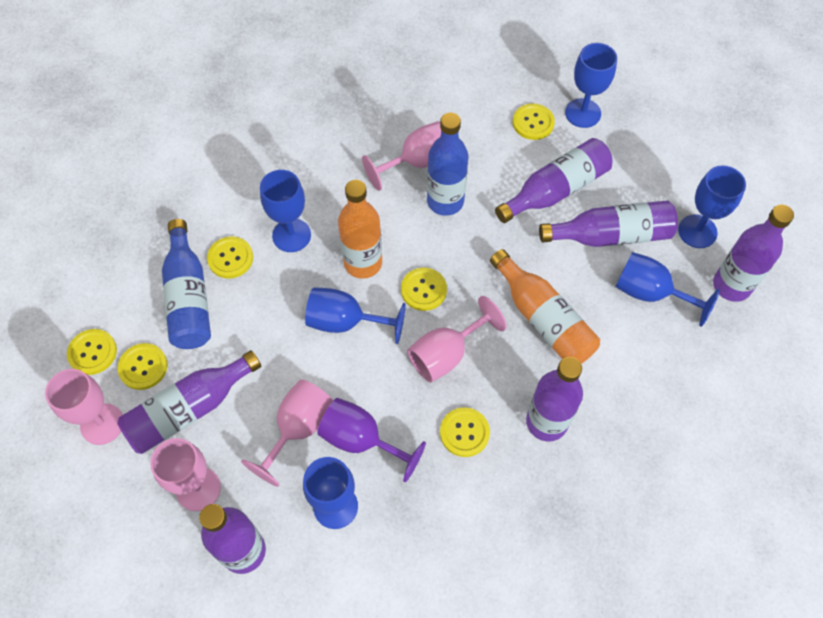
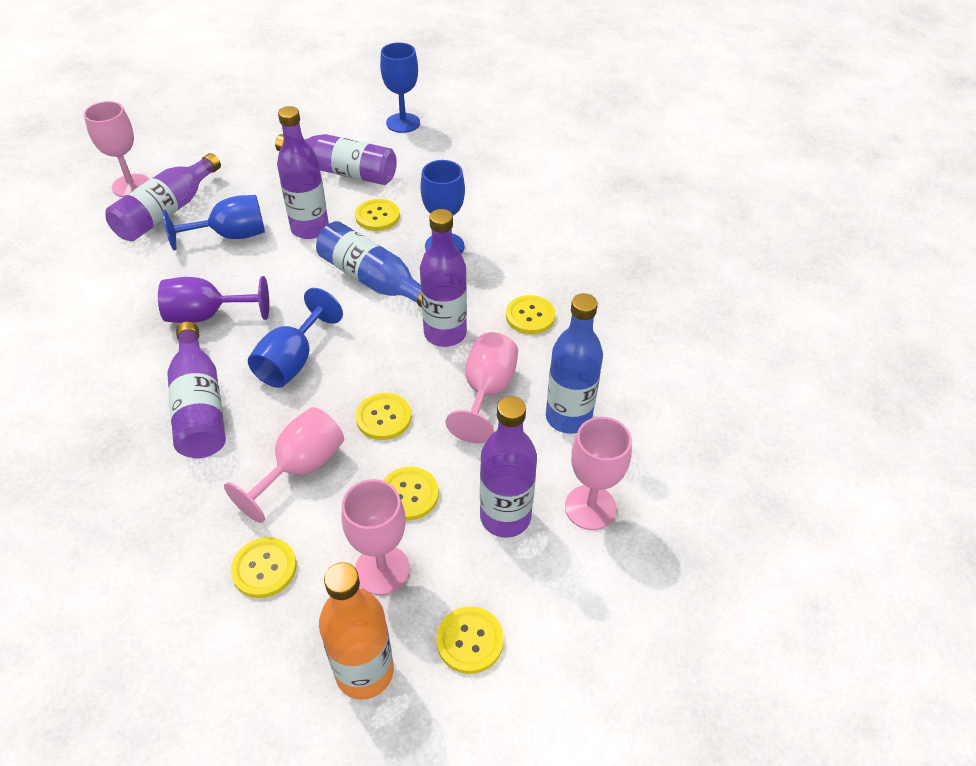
blue goblet: 6 -> 4
orange bottle: 2 -> 1

